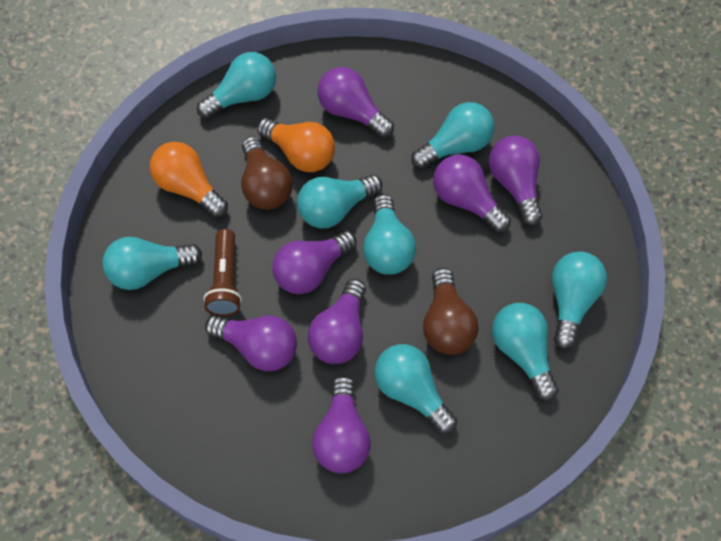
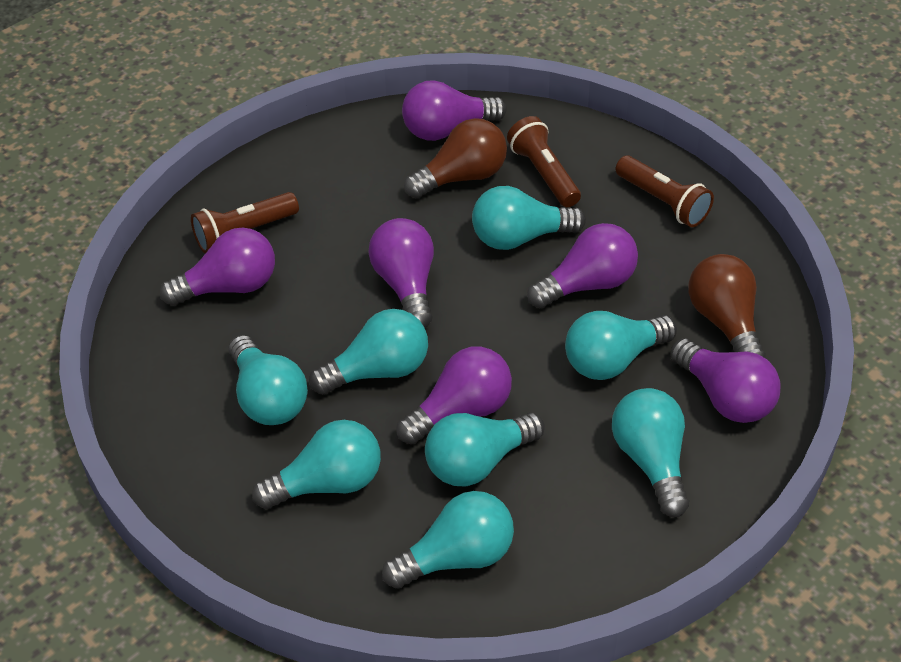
brown flashlight: 1 -> 3
orange light bulb: 2 -> 0
purple light bulb: 7 -> 6

